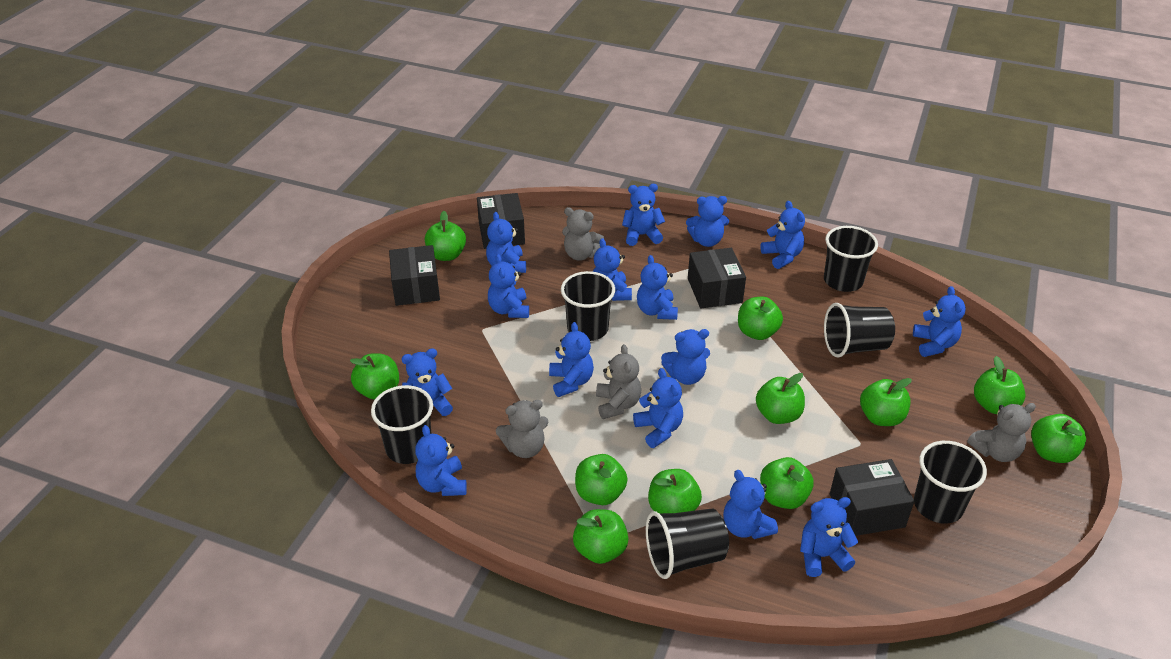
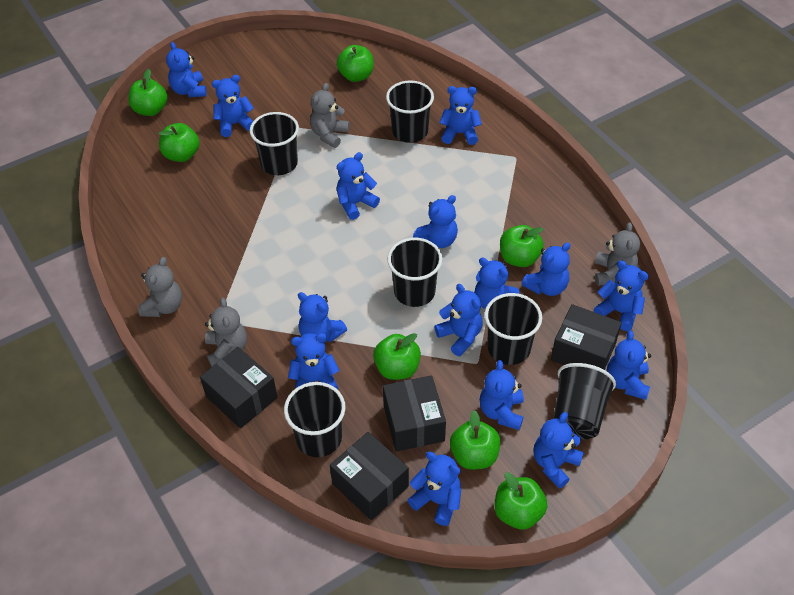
green apple: 11 -> 7

